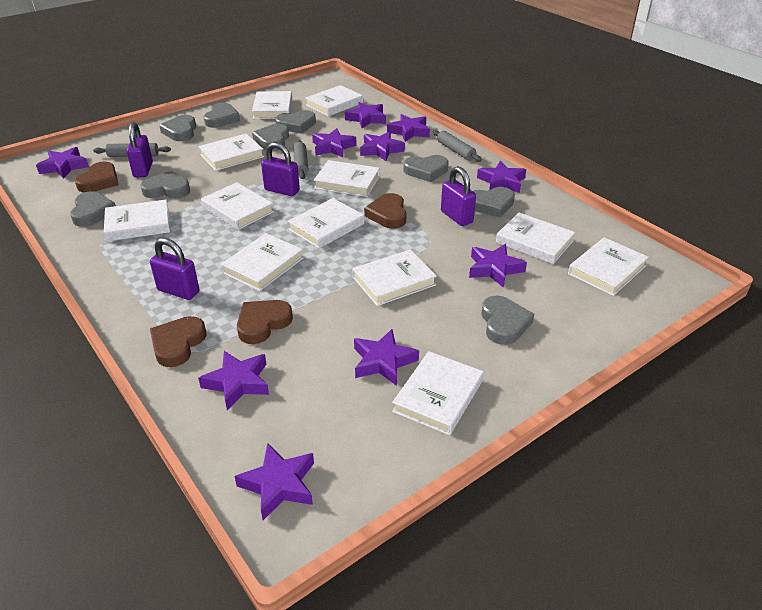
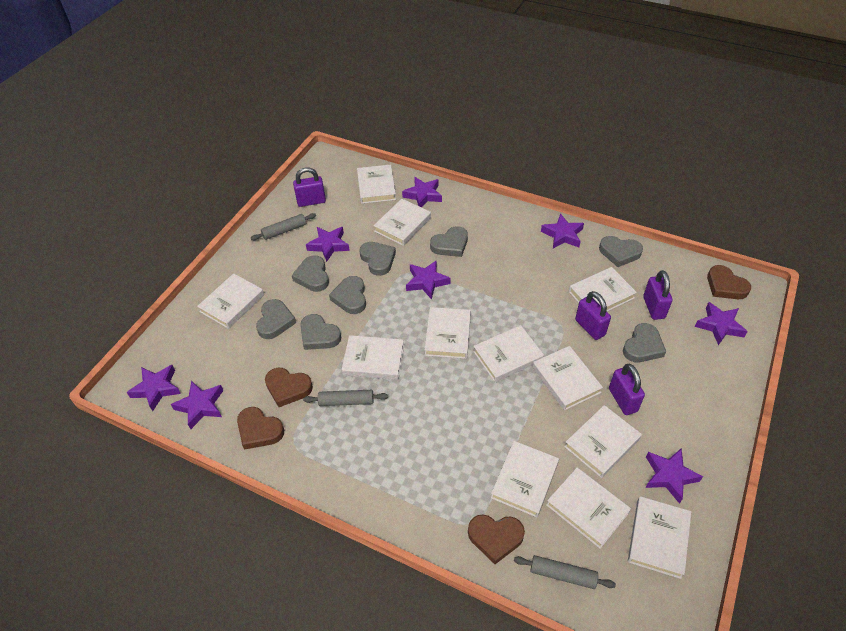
grey heart: 9 -> 8
purple star: 10 -> 8

